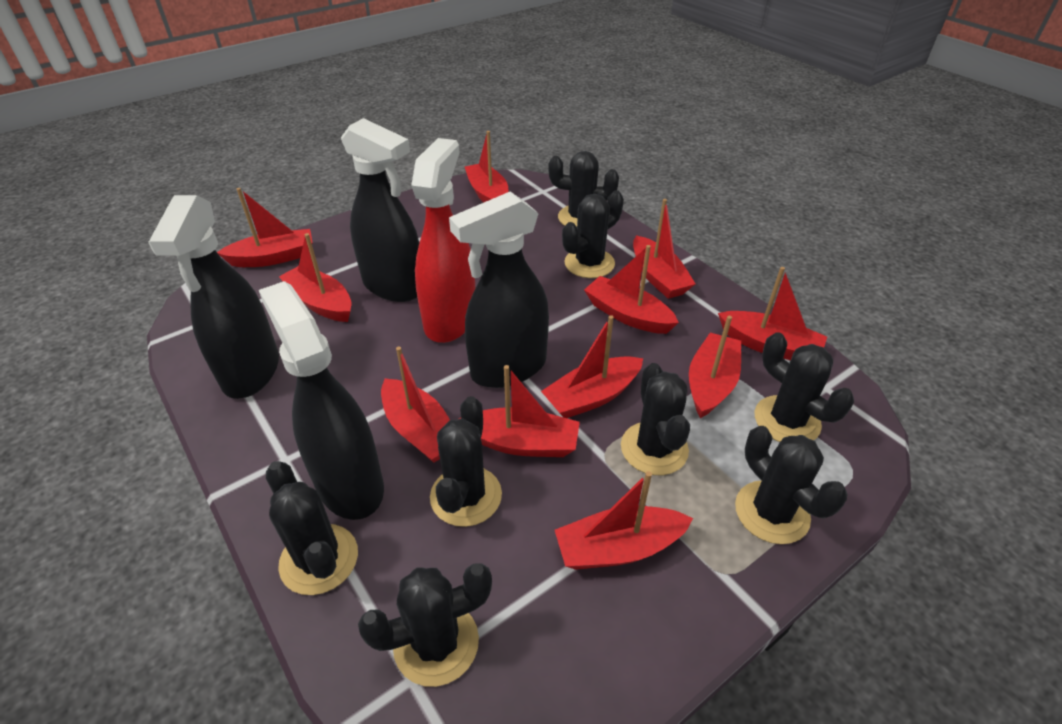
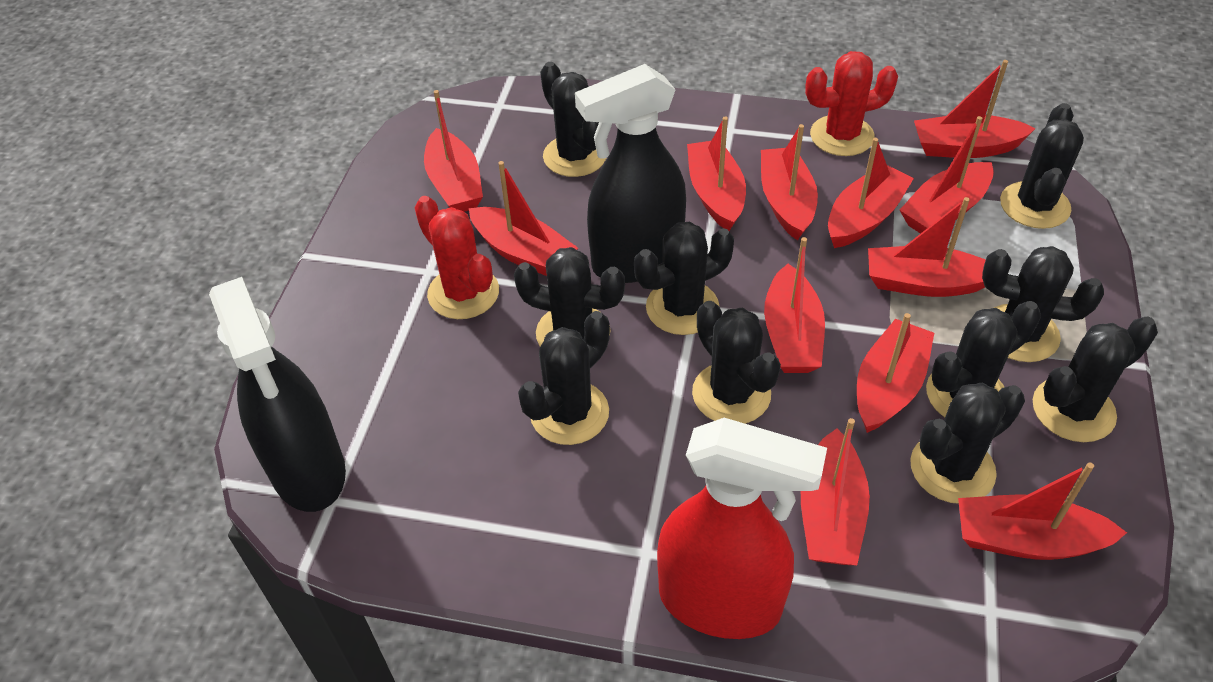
black cactus: 8 -> 10
black spray bottle: 4 -> 2
red boat: 11 -> 12
red cactus: 0 -> 2

